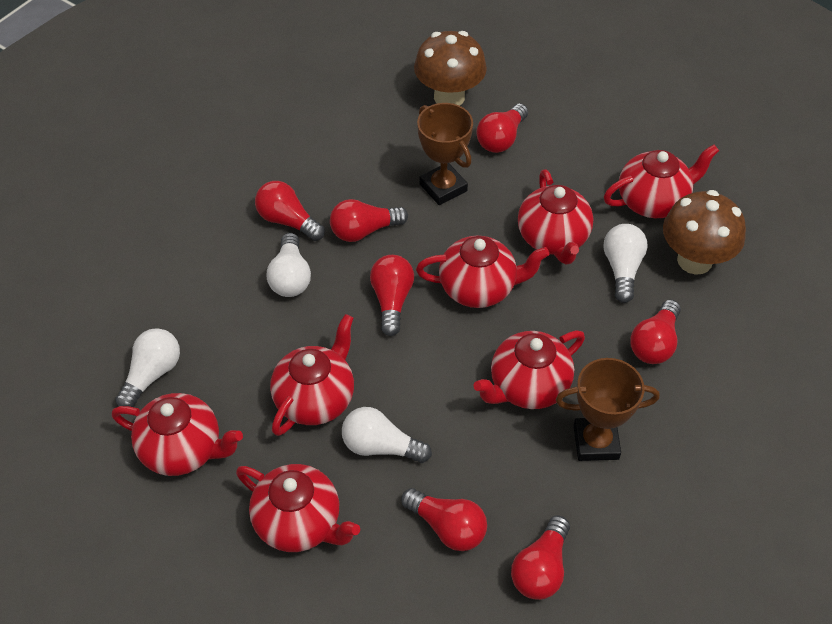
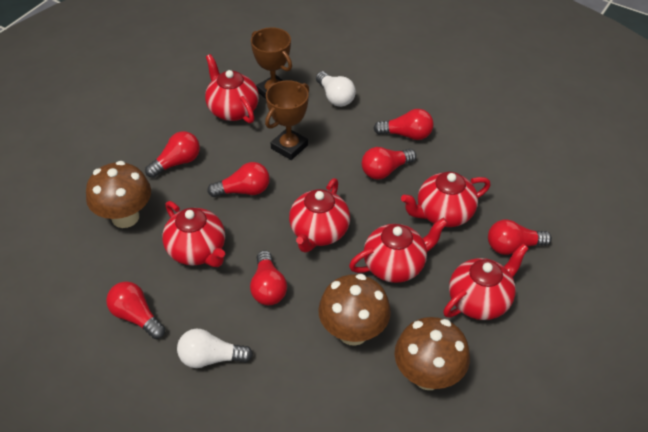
brown mushroom: 2 -> 3
red teapot: 7 -> 6
white light bulb: 4 -> 2

